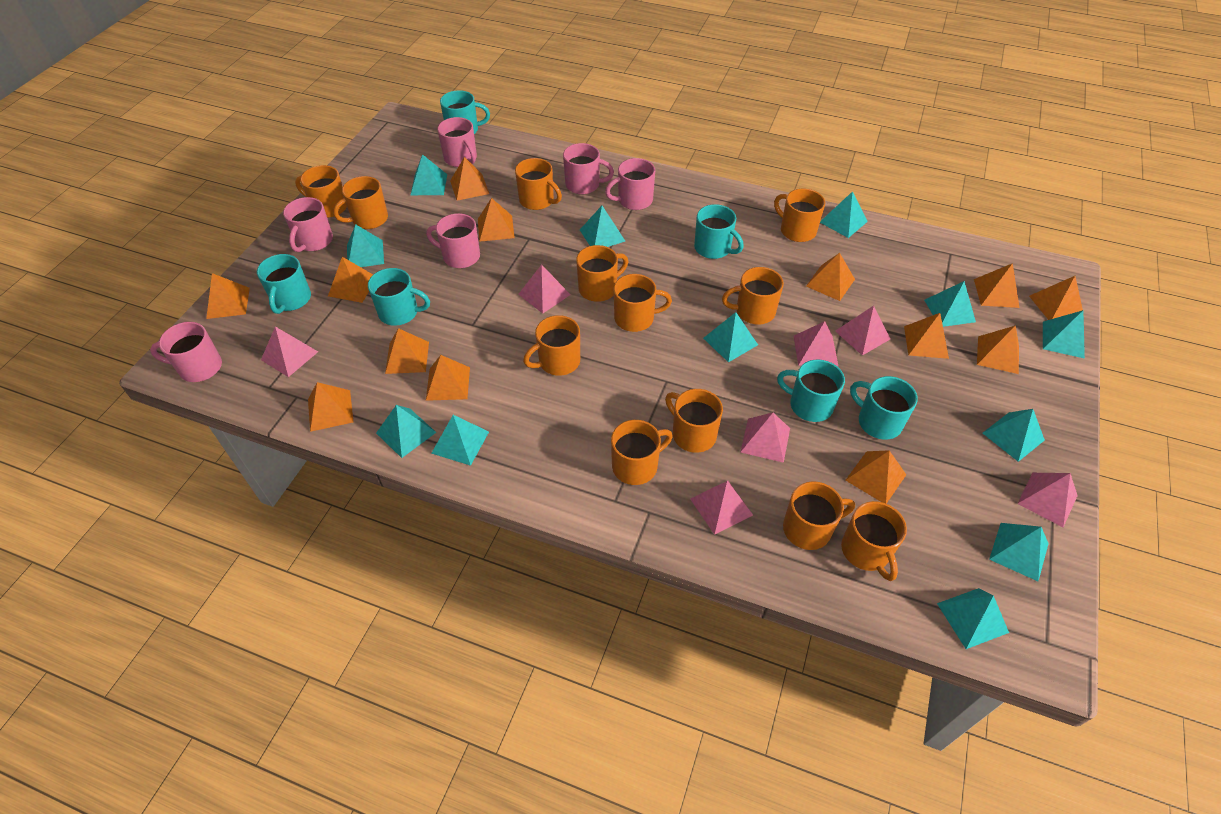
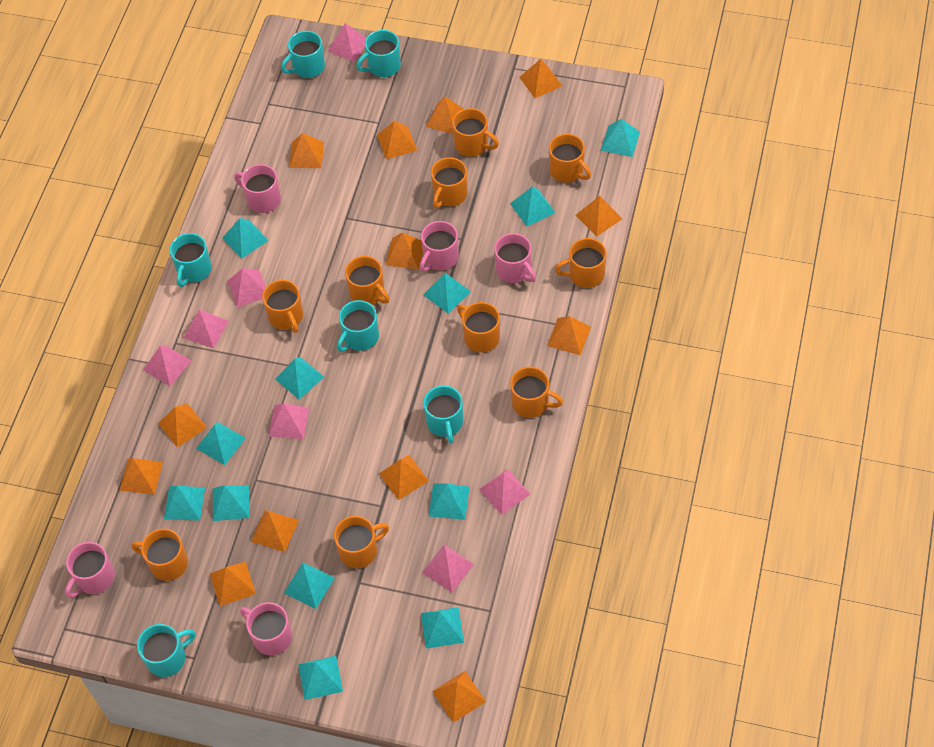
orange mug: 12 -> 10
pink mug: 6 -> 5

